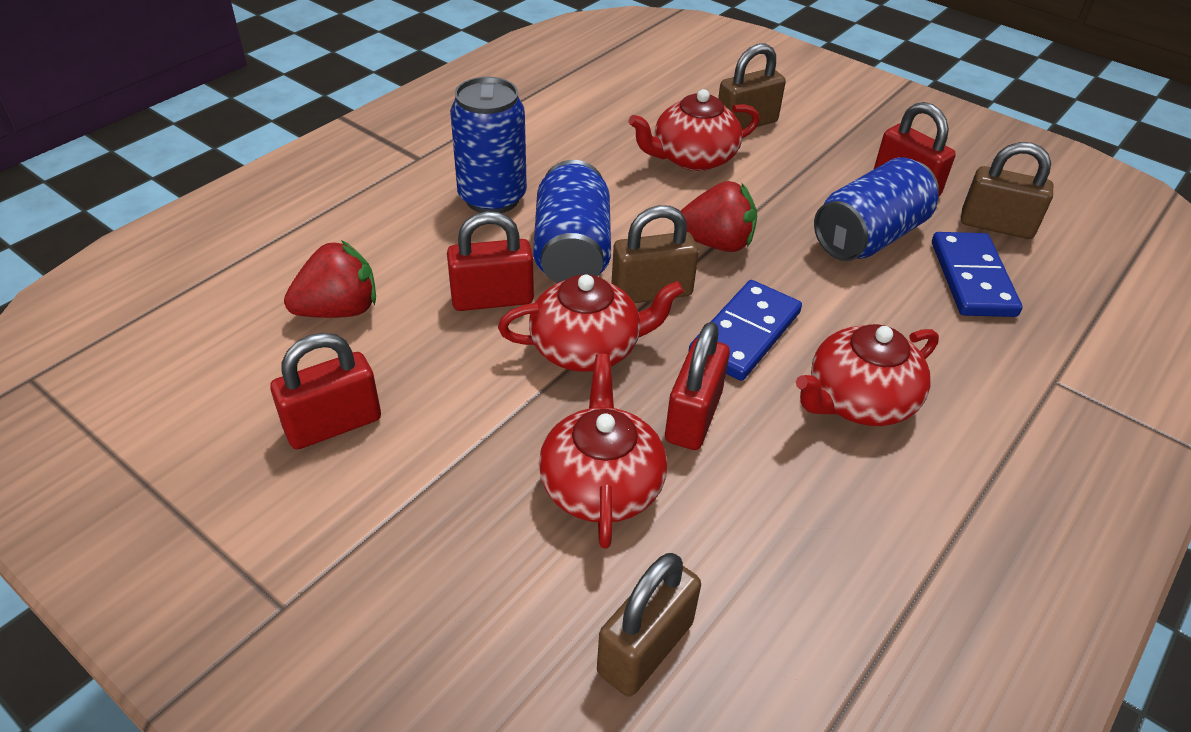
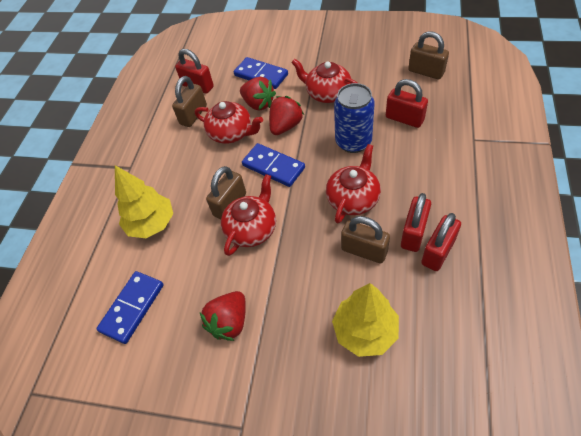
blue can: 3 -> 1
blue domino: 2 -> 3
red strawberry: 2 -> 3
yellow tree: 0 -> 2

